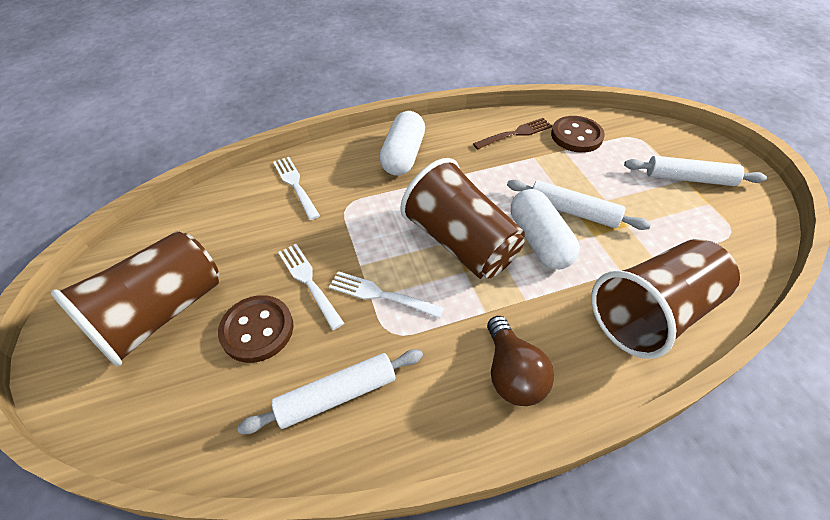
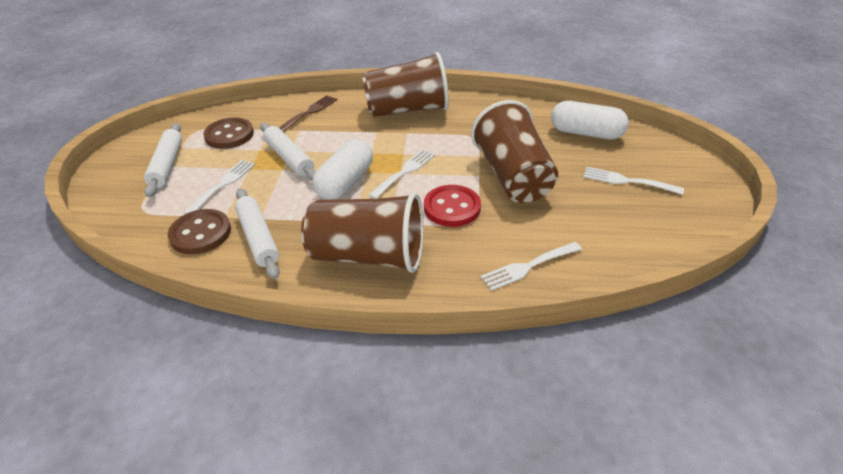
brown light bulb: 1 -> 0
red button: 0 -> 1
white fork: 3 -> 4

